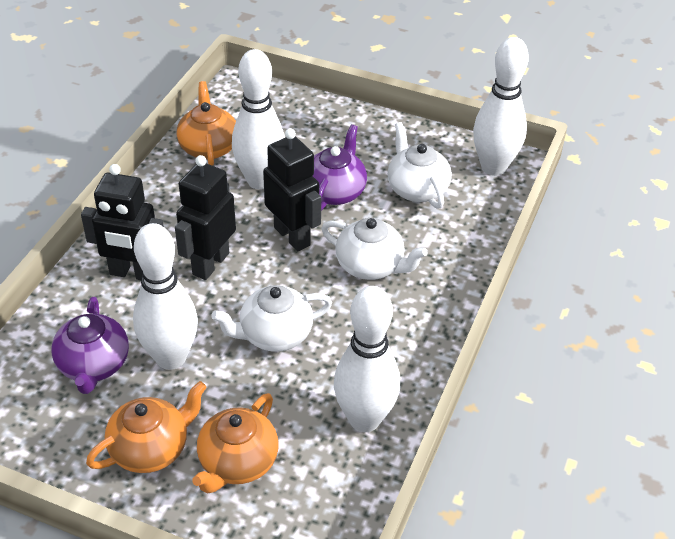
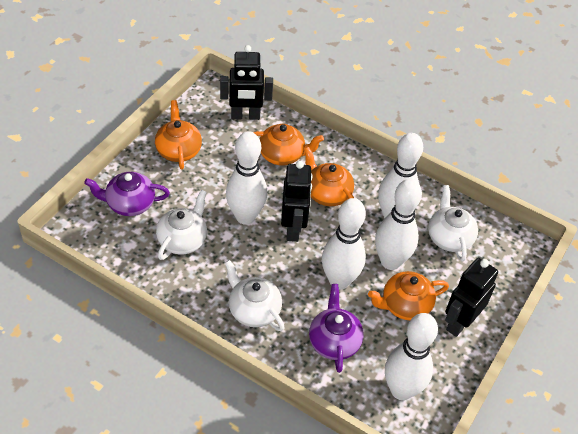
orange teapot: 3 -> 4
white bowling pin: 4 -> 5

